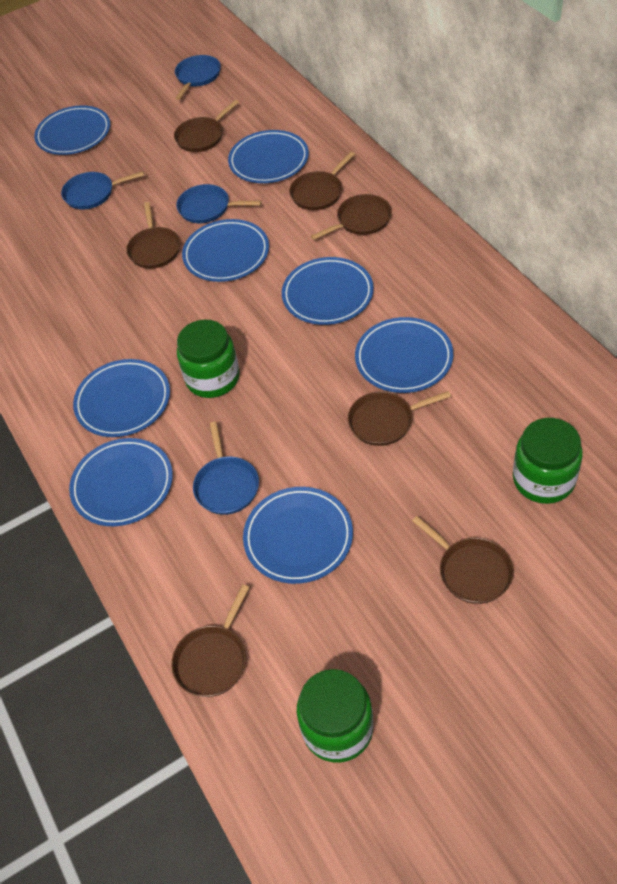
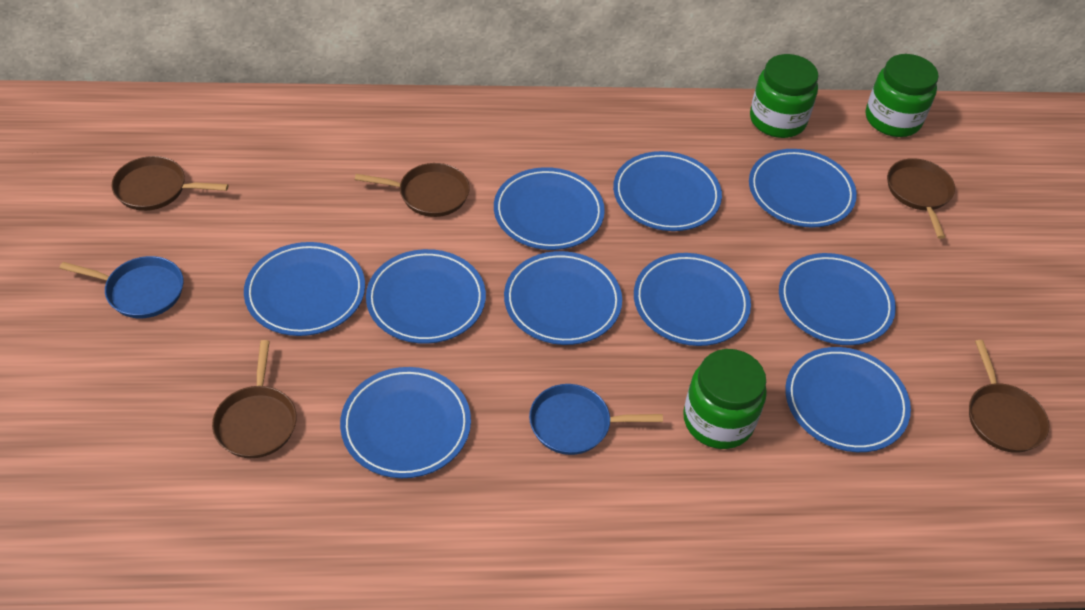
blue pan: 4 -> 2
blue plate: 8 -> 10
brown pan: 7 -> 5

